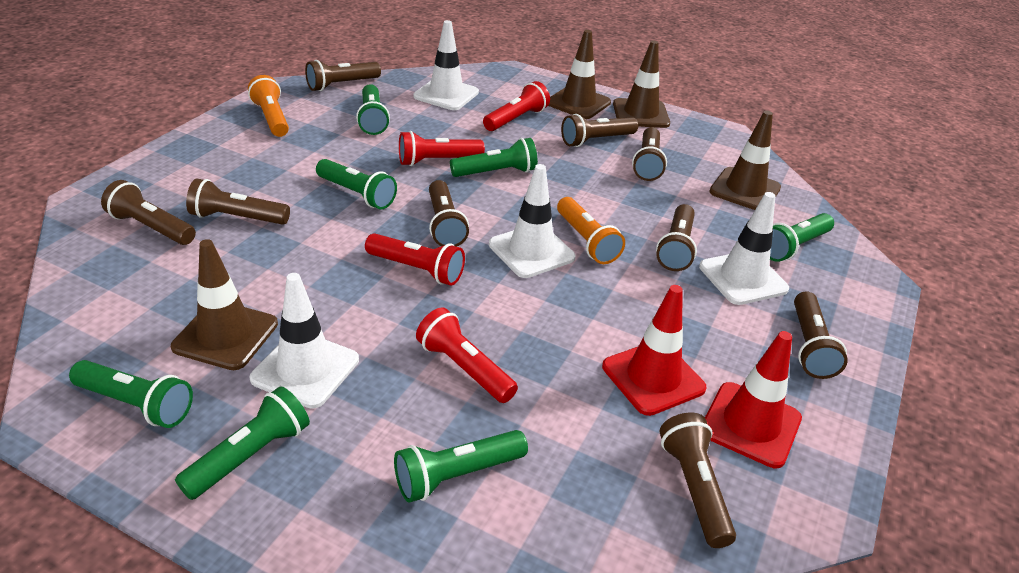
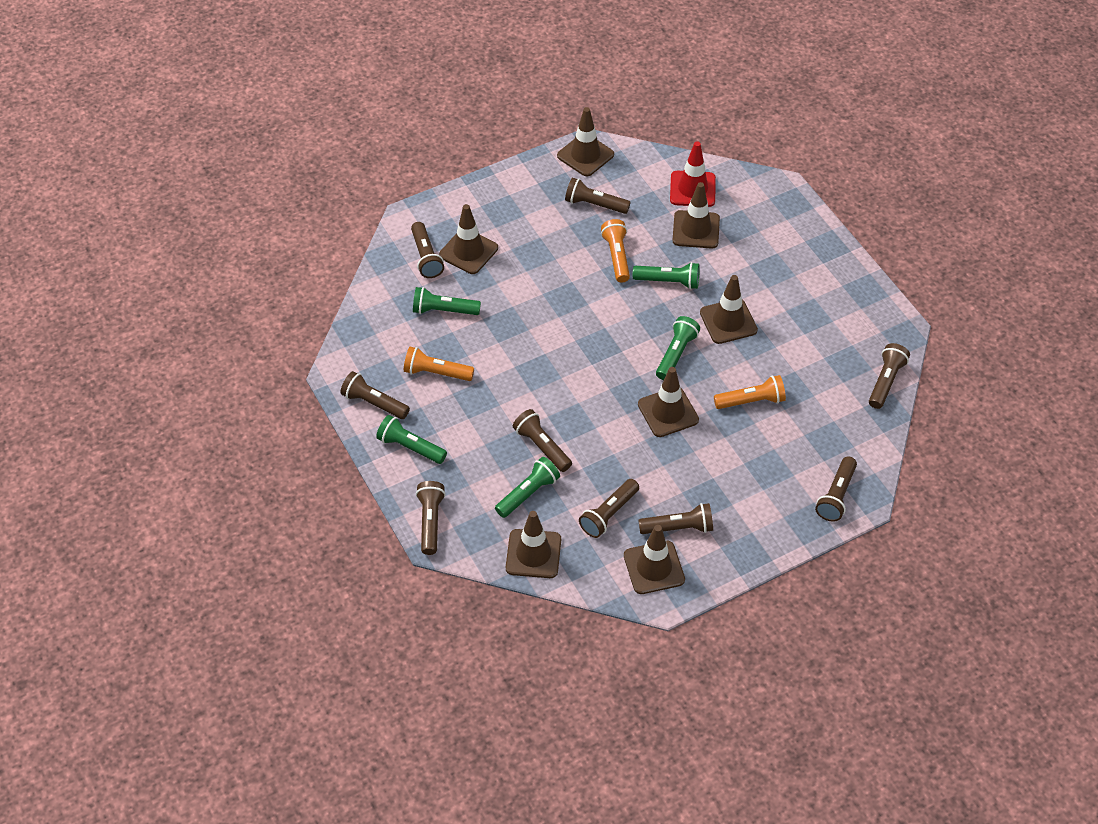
brown traffic cone: 4 -> 7
green flashlight: 7 -> 5
orange flashlight: 2 -> 3
red flashlight: 4 -> 0
red traffic cone: 2 -> 1
white traffic cone: 4 -> 0

